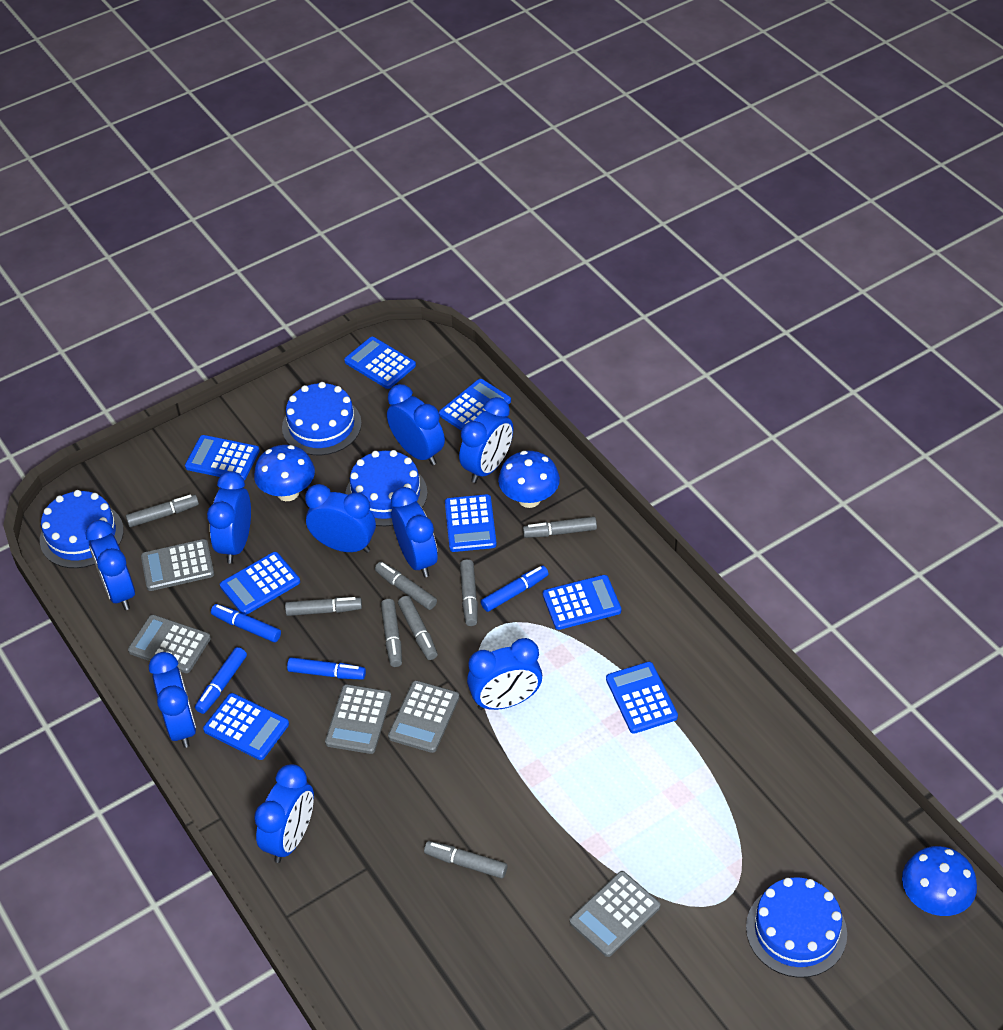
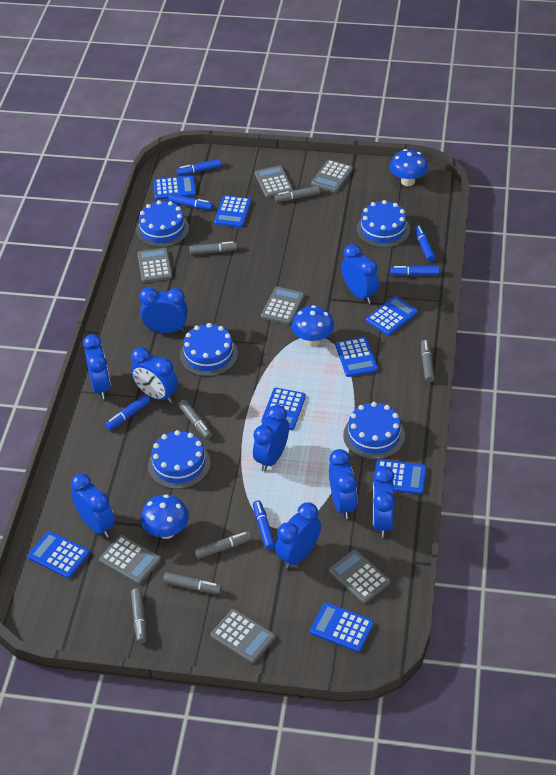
blue cake: 4 -> 5
blue marker: 4 -> 6
grey calculator: 5 -> 7
grey marker: 8 -> 7

